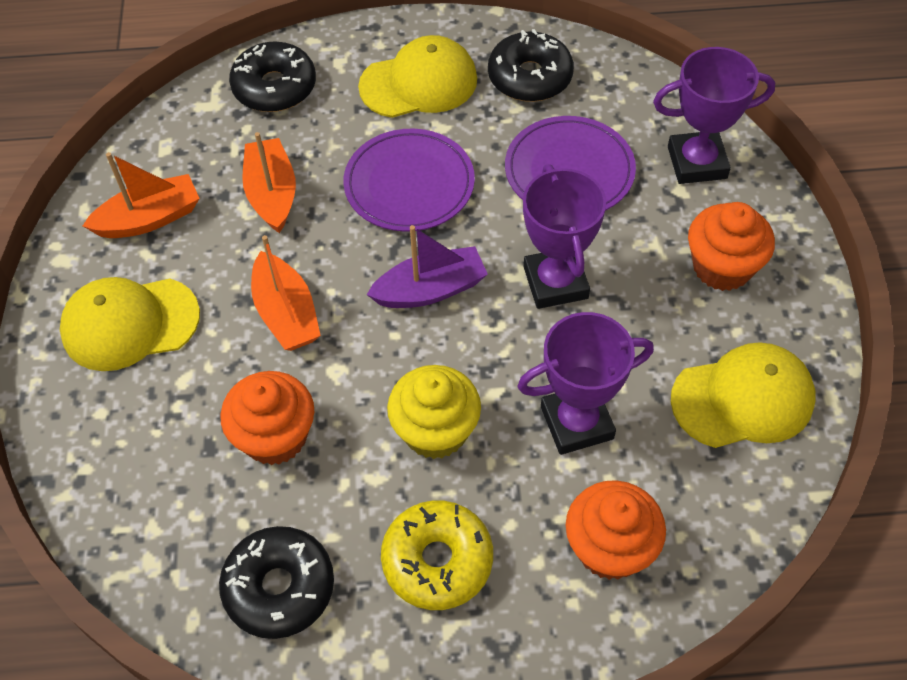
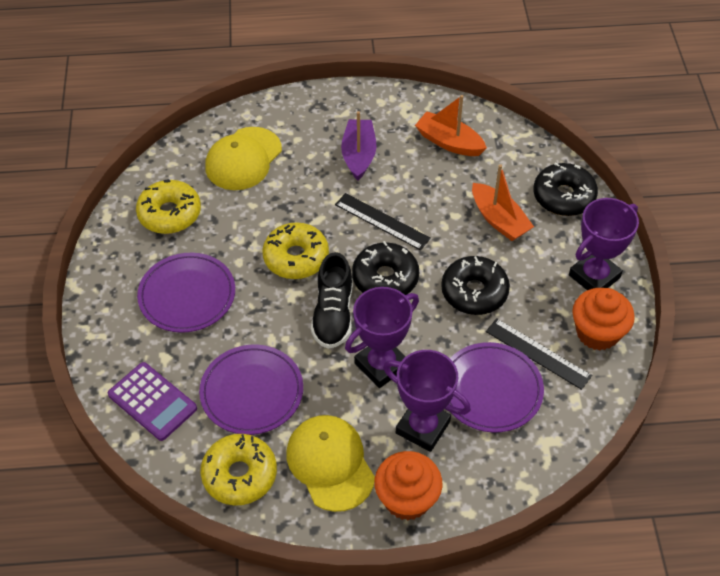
black ruler: 0 -> 2
black shoe: 0 -> 1
orange boat: 3 -> 2
orange cupcake: 3 -> 2
purple calculator: 0 -> 1
purple plate: 2 -> 3
yellow cap: 3 -> 2
yellow cupcake: 1 -> 0
yellow donut: 1 -> 3

